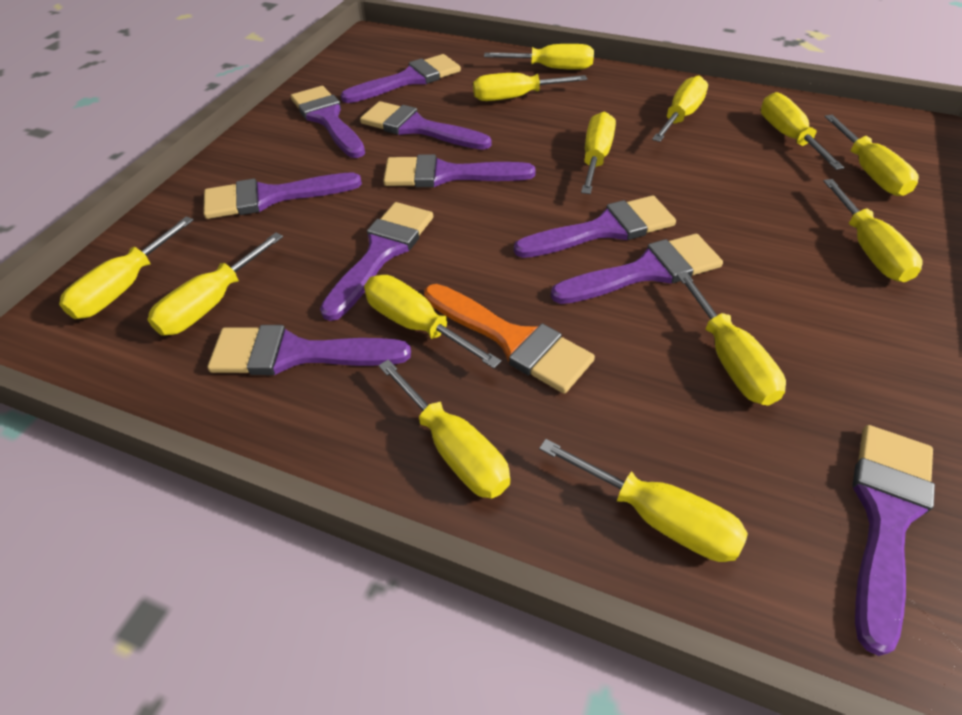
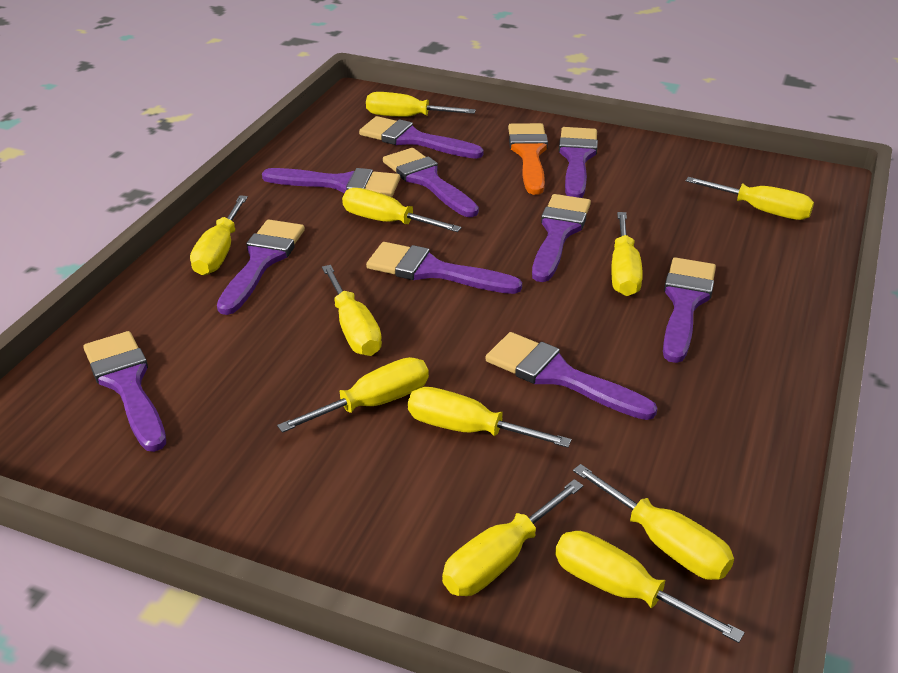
yellow screwdriver: 13 -> 11

